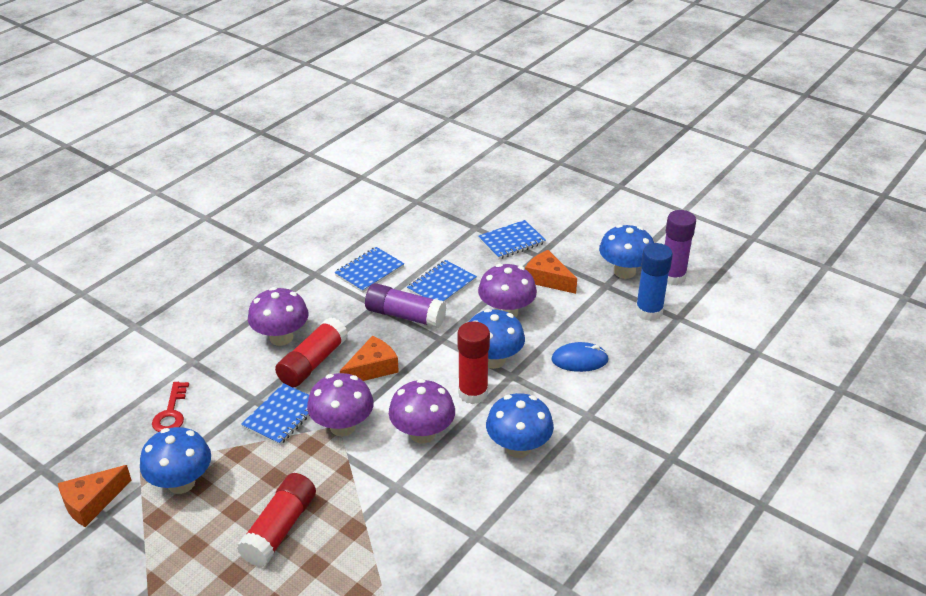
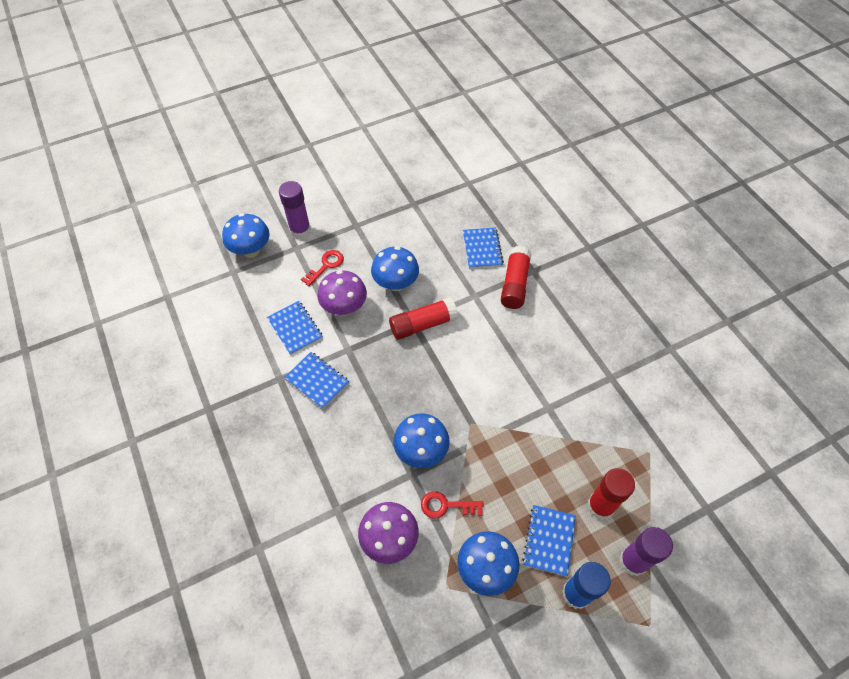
blue mouse: 1 -> 0
orange cheese: 3 -> 0
purple mushroom: 4 -> 2
red key: 1 -> 2

